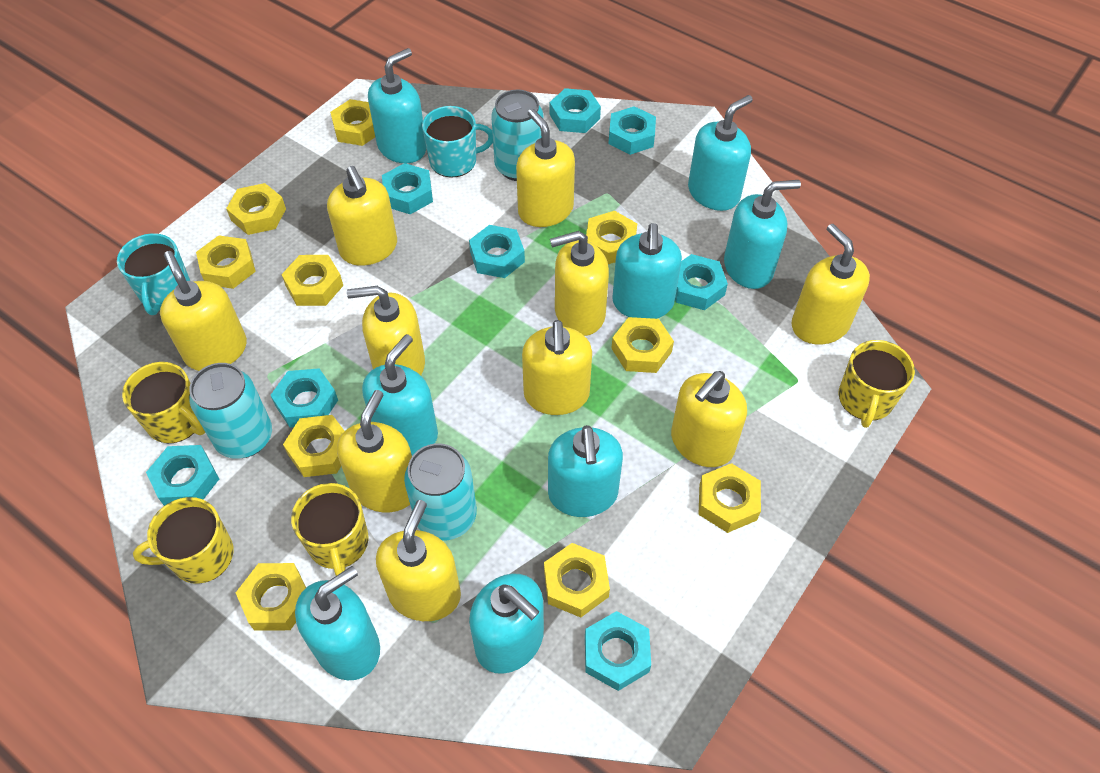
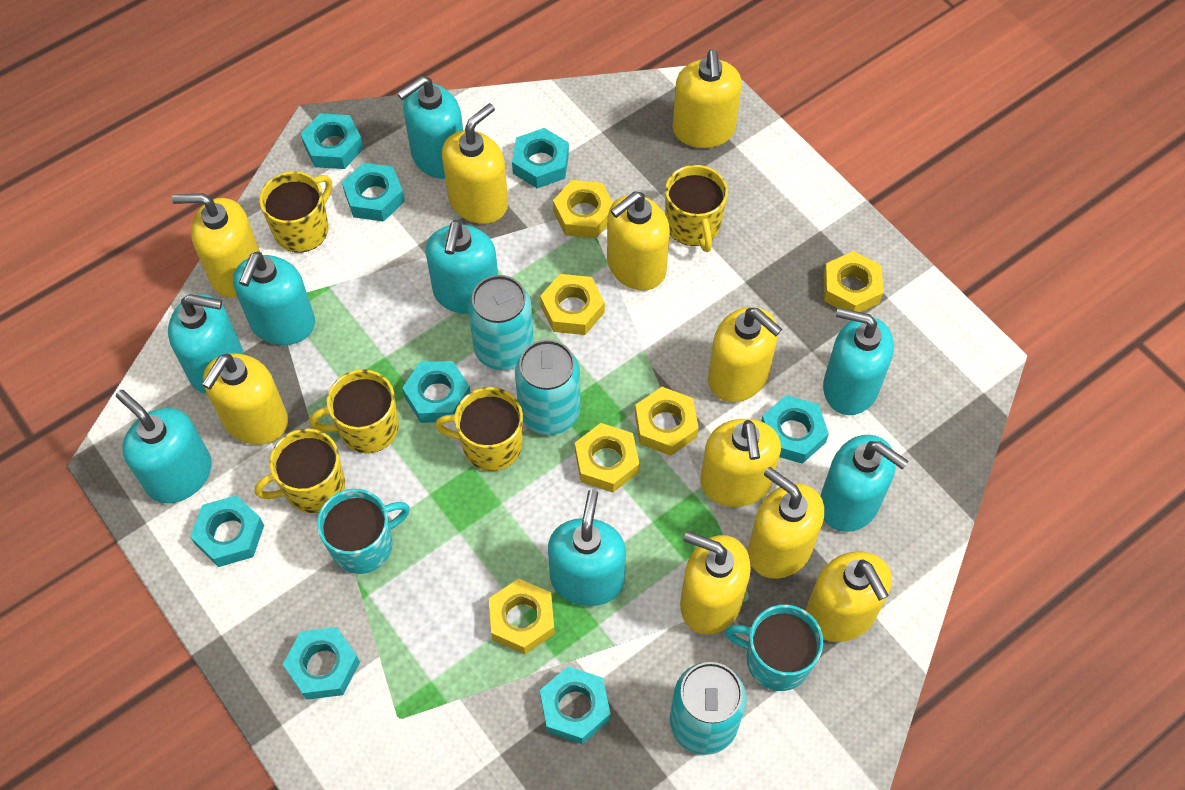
yellow mug: 4 -> 5
yellow nut: 10 -> 6

